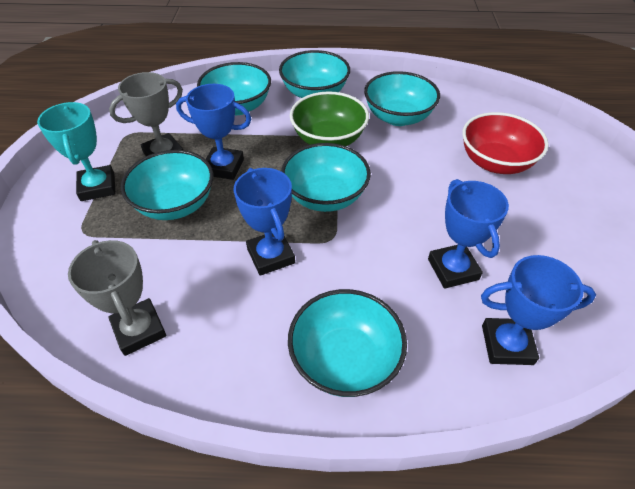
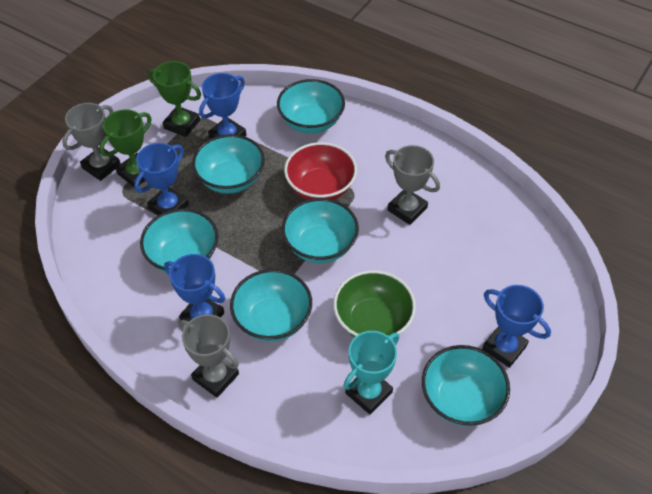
green trophy: 0 -> 2
grey trophy: 2 -> 3

